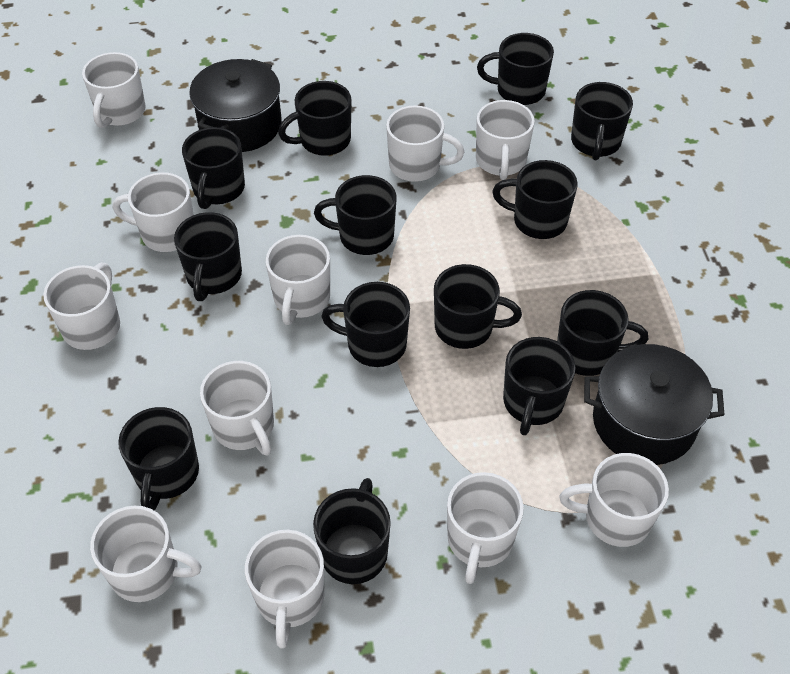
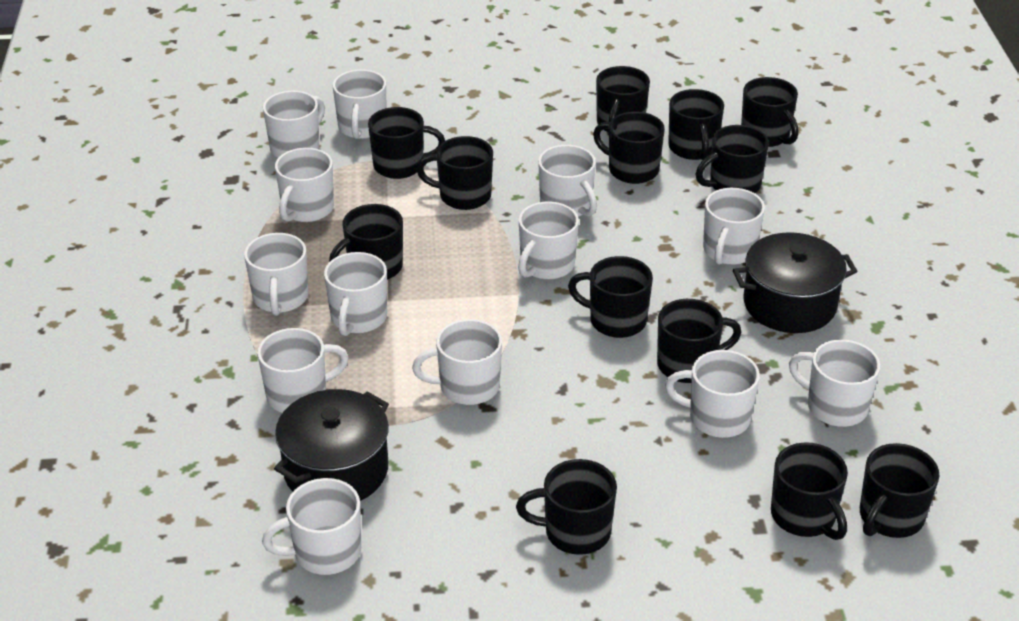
white mug: 11 -> 13

